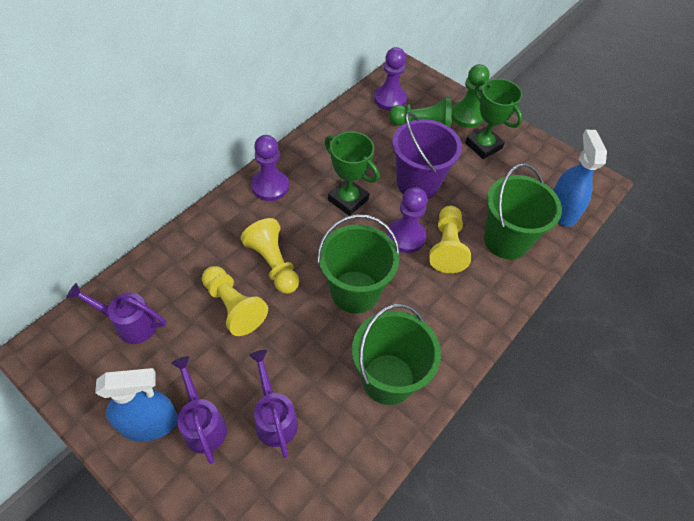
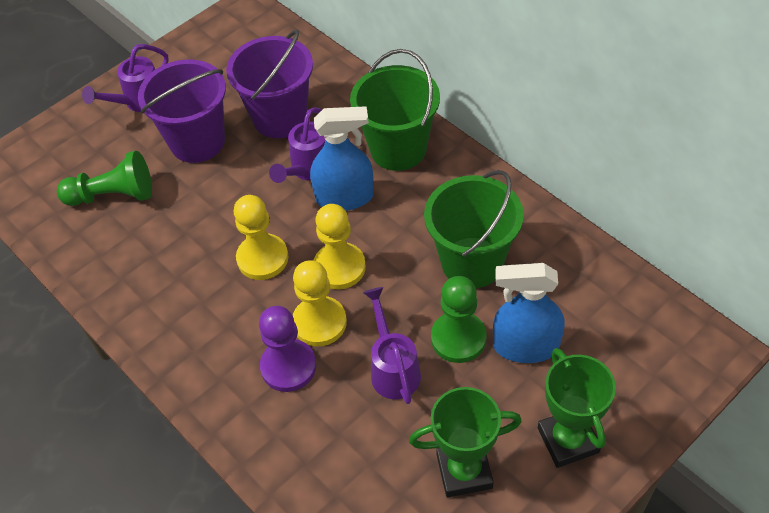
green bucket: 3 -> 2
purple bucket: 1 -> 2
purple pawn: 3 -> 1

